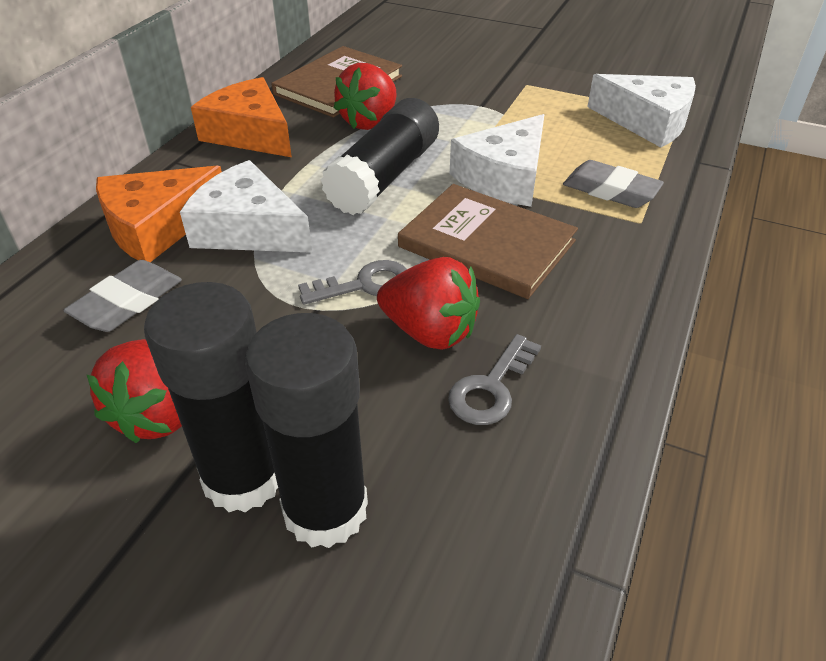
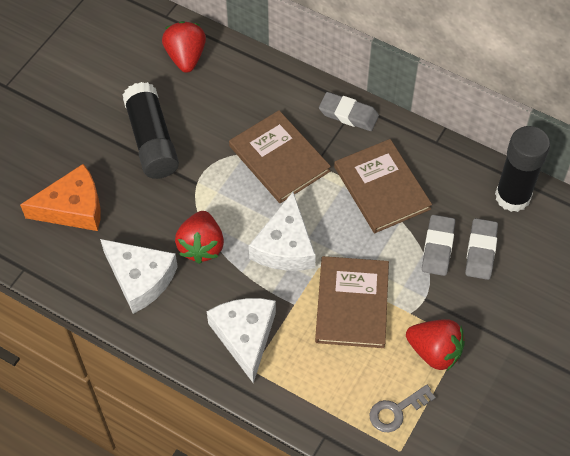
black glue stick: 3 -> 2
brown book: 2 -> 3
grey eraser: 2 -> 3
grey key: 2 -> 1
orange cheese: 2 -> 1

